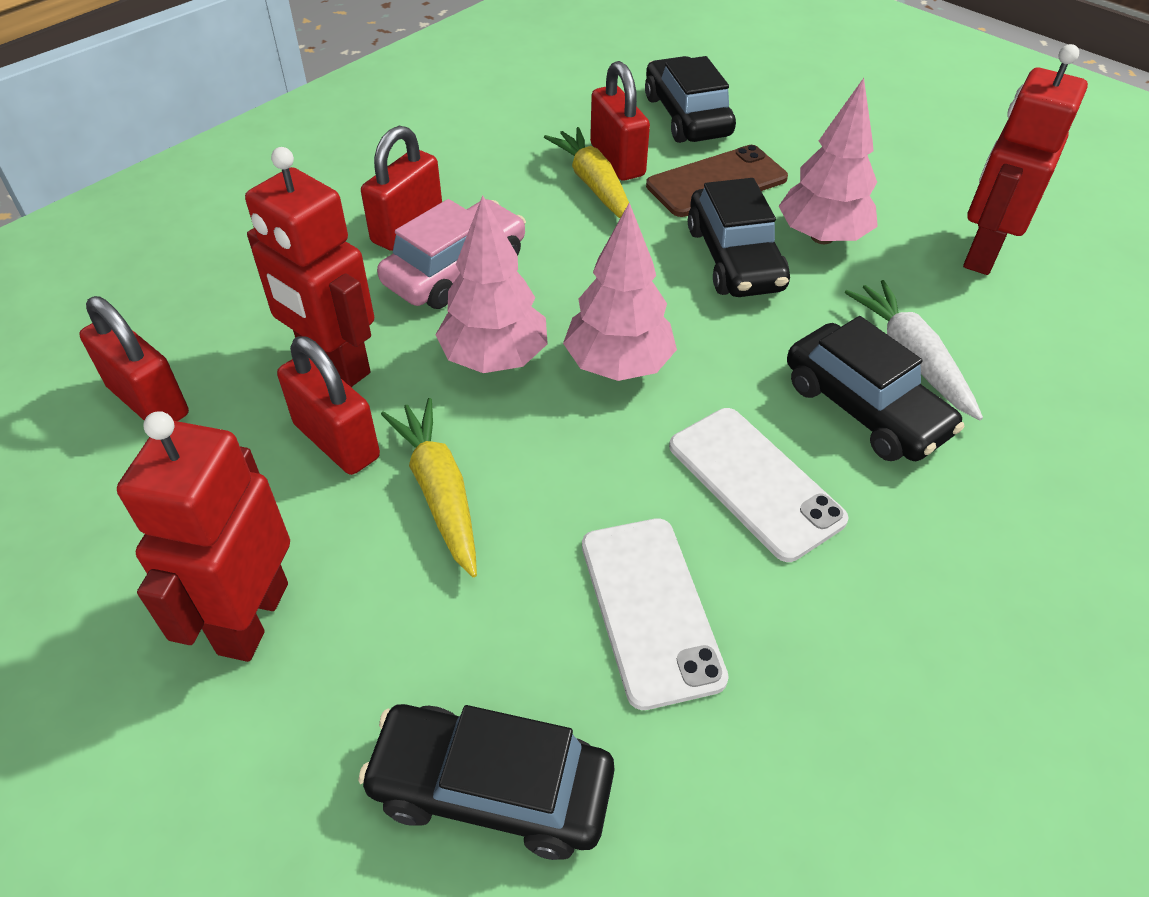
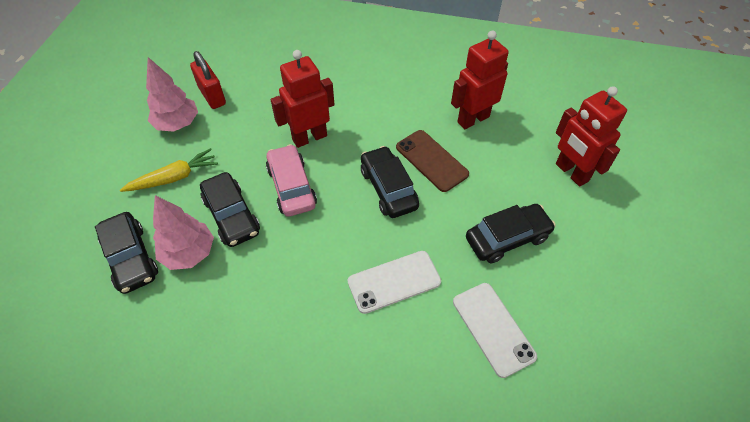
pink tree: 3 -> 2
red padlock: 4 -> 1
white carrot: 1 -> 0
yellow carrot: 2 -> 1

